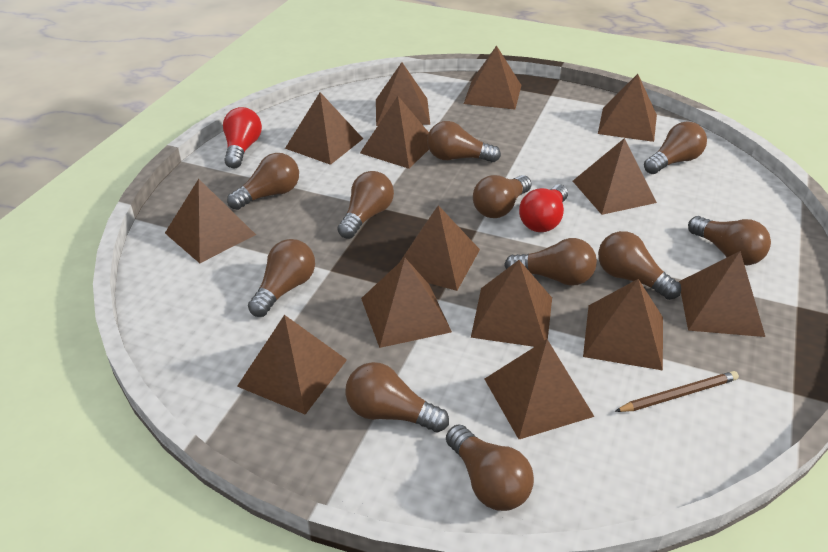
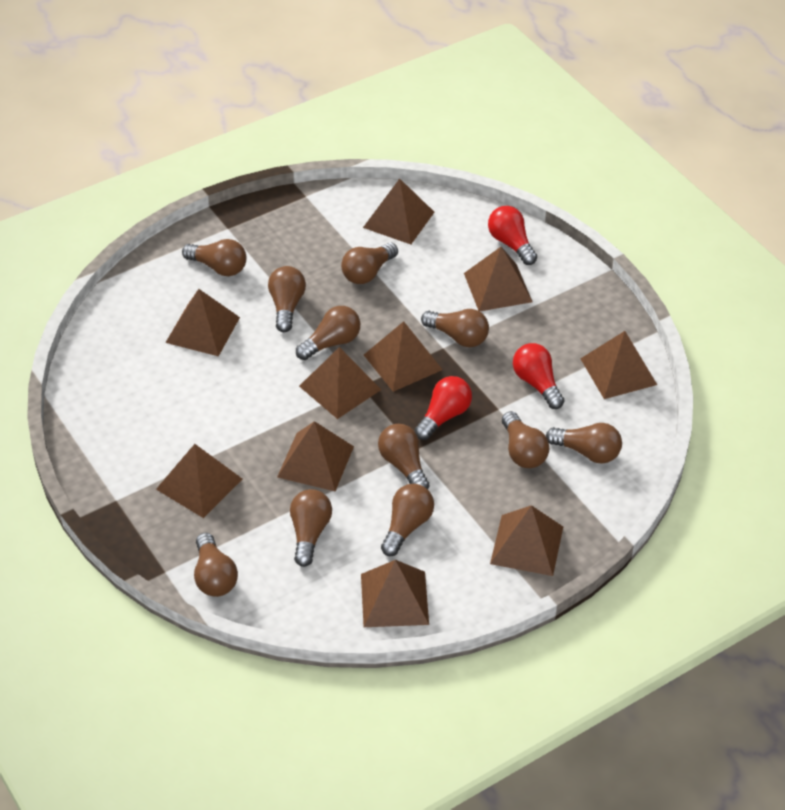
brown pencil: 1 -> 0
brown pyramid: 14 -> 10
red light bulb: 2 -> 3

